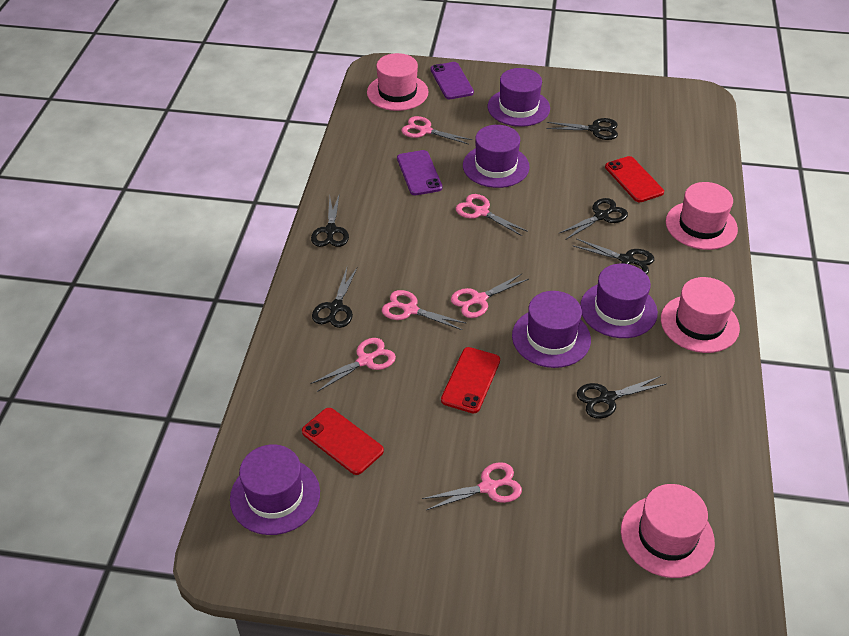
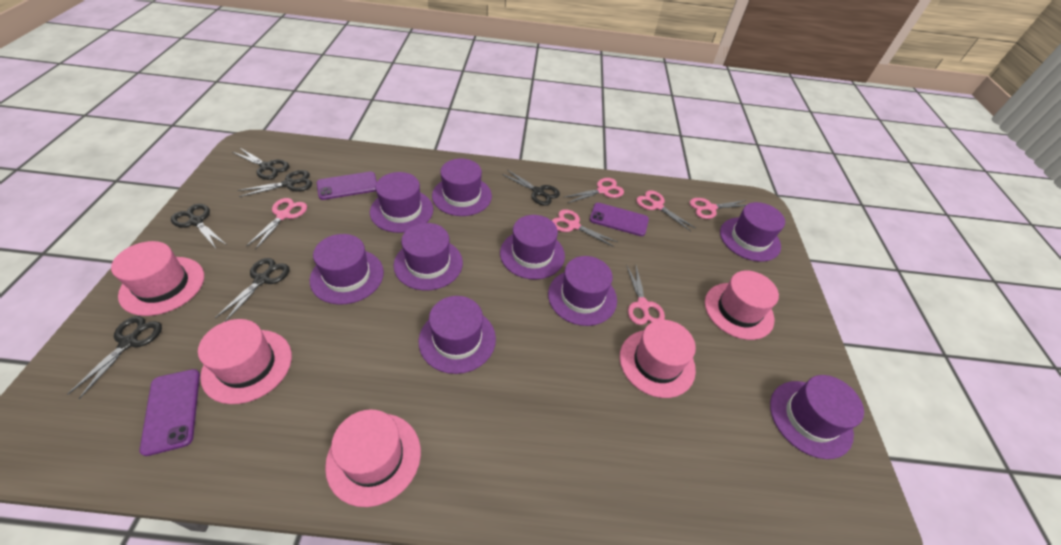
pink hat: 4 -> 5
purple hat: 5 -> 9
purple phone: 2 -> 3
red phone: 3 -> 0

